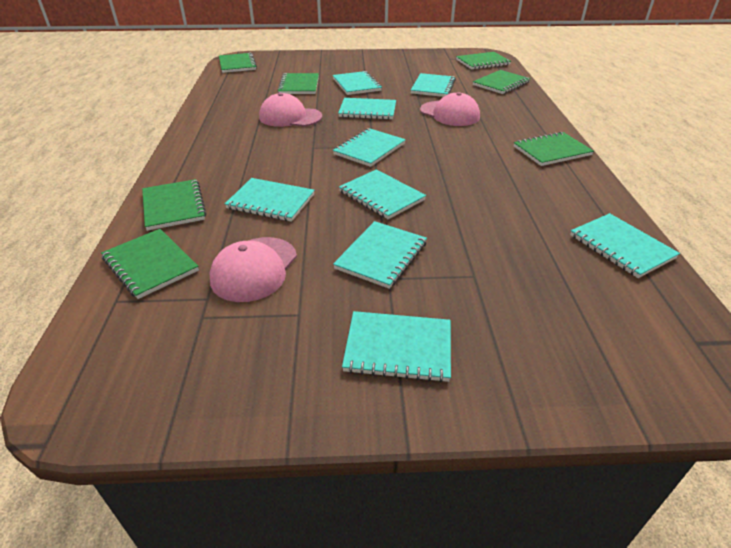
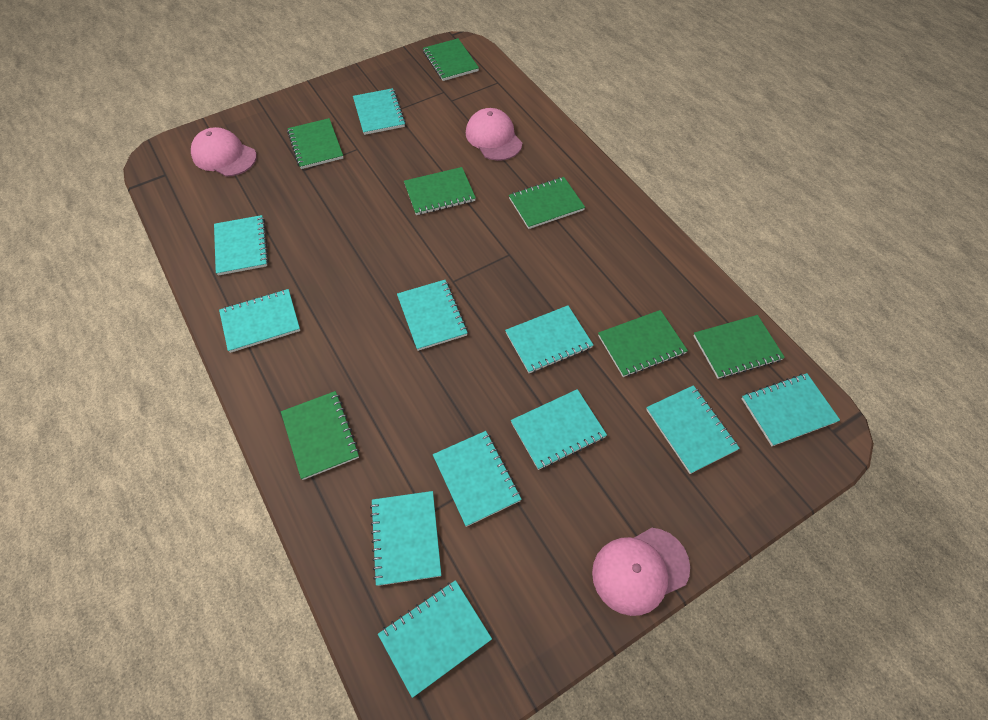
turquoise notebook: 9 -> 11

